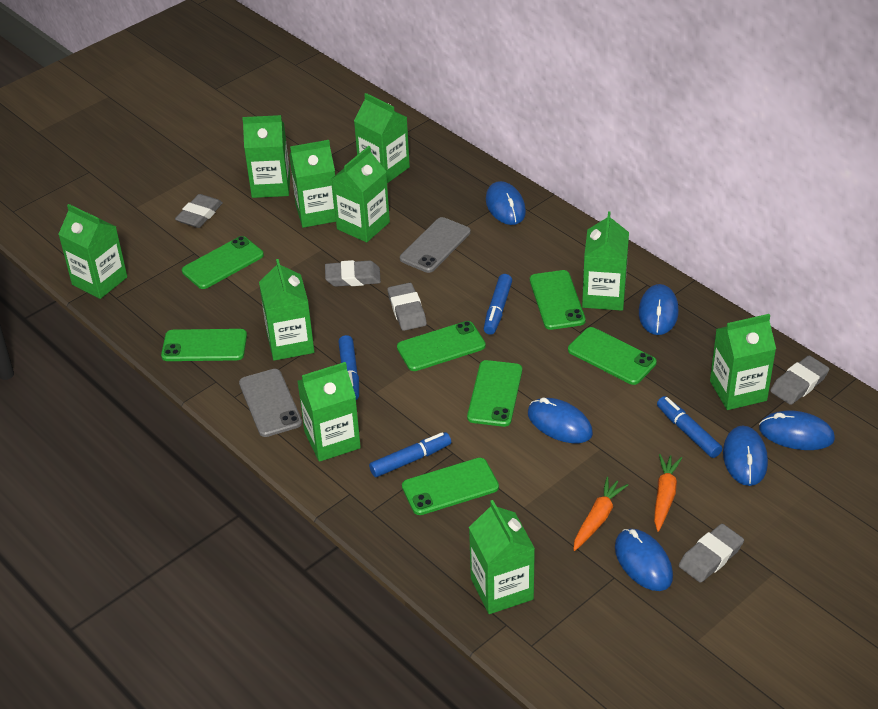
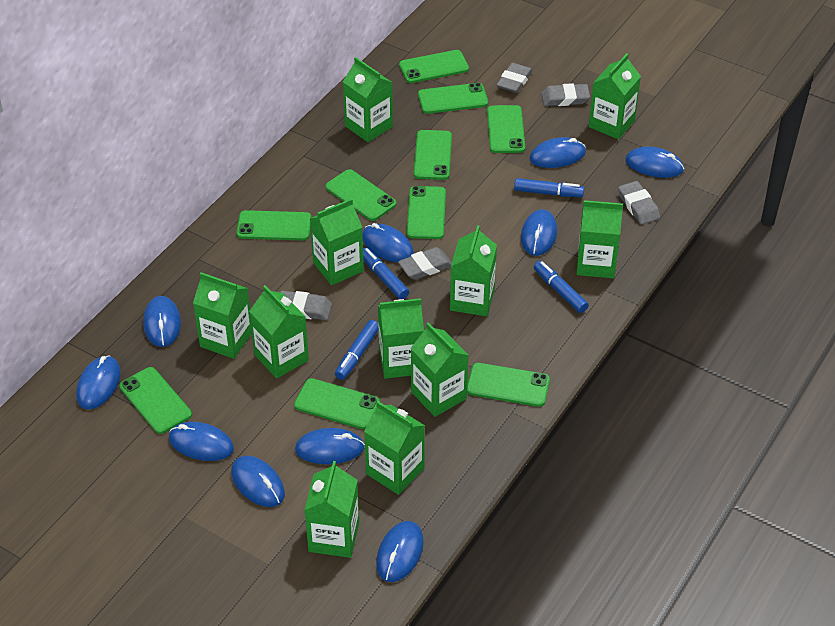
blue mouse: 6 -> 10
green carton: 10 -> 11
green phone: 7 -> 10
grey phone: 2 -> 0
orange carrot: 2 -> 0

